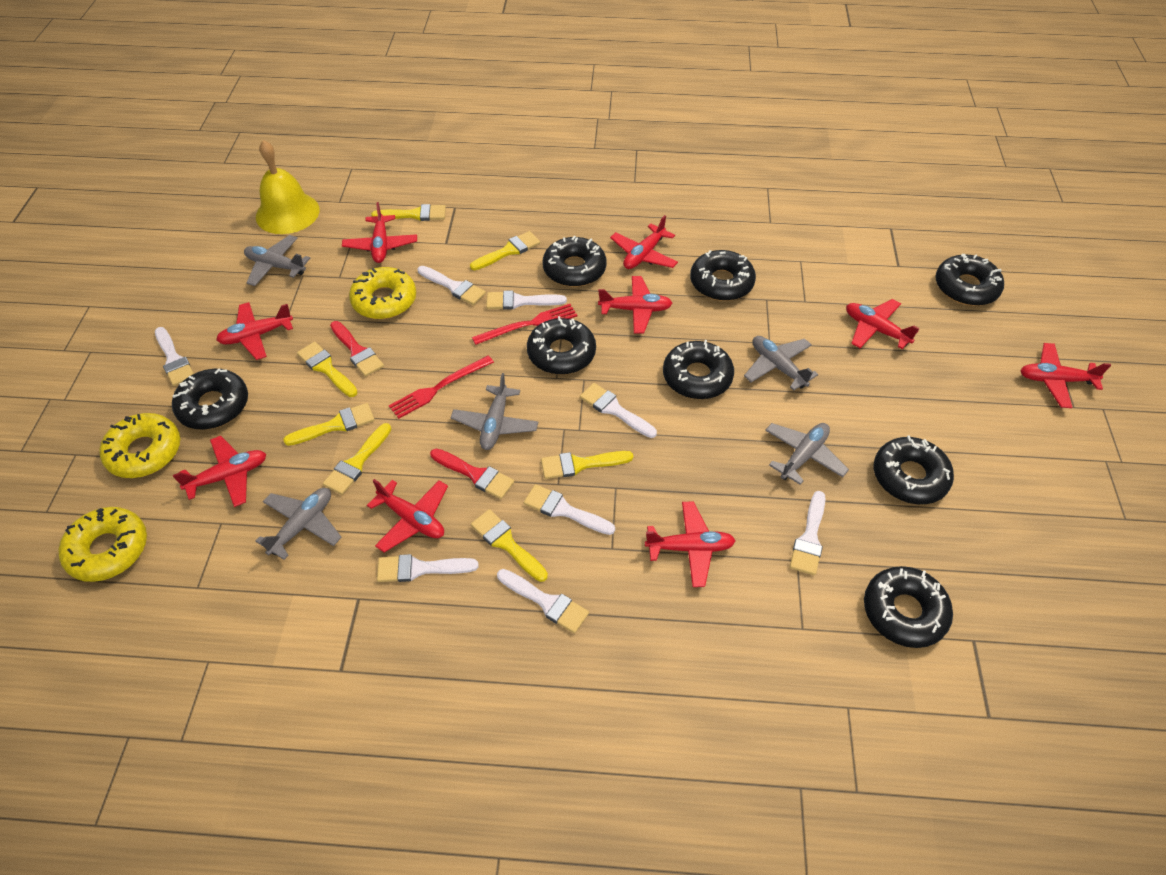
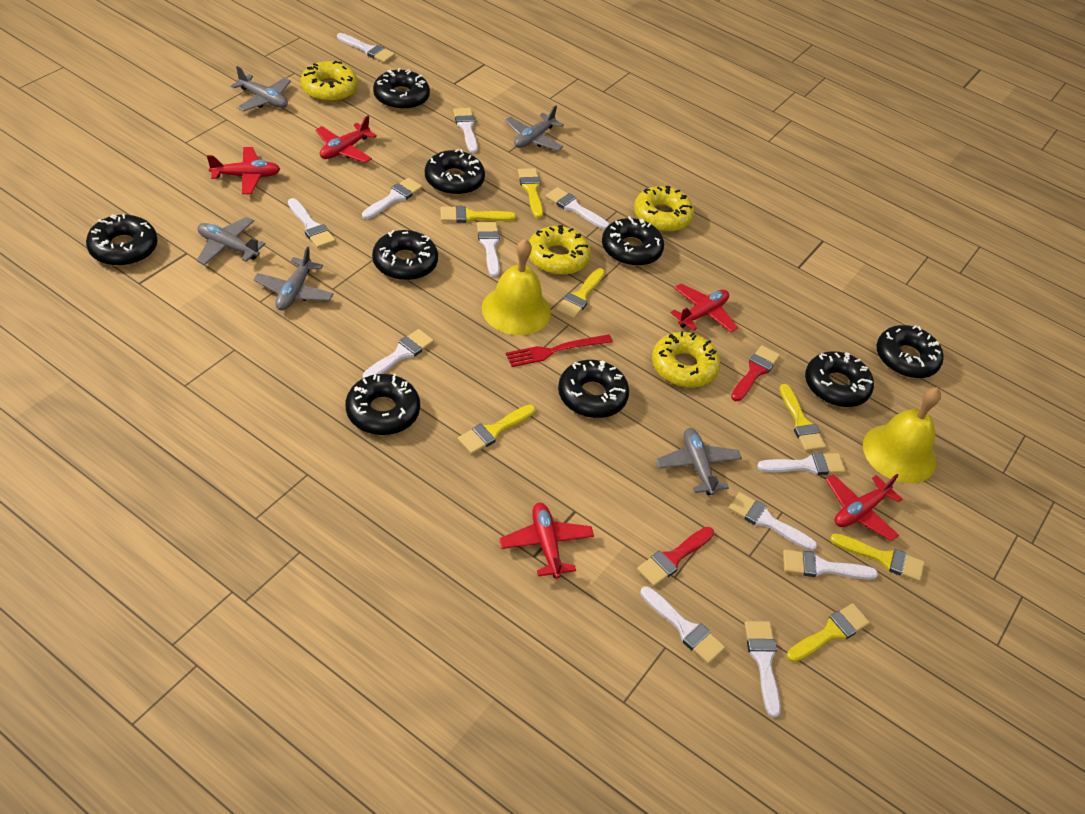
black donut: 8 -> 9
red fork: 2 -> 1
red plane: 9 -> 5
white brush: 8 -> 12
yellow bell: 1 -> 2
yellow donut: 3 -> 4

